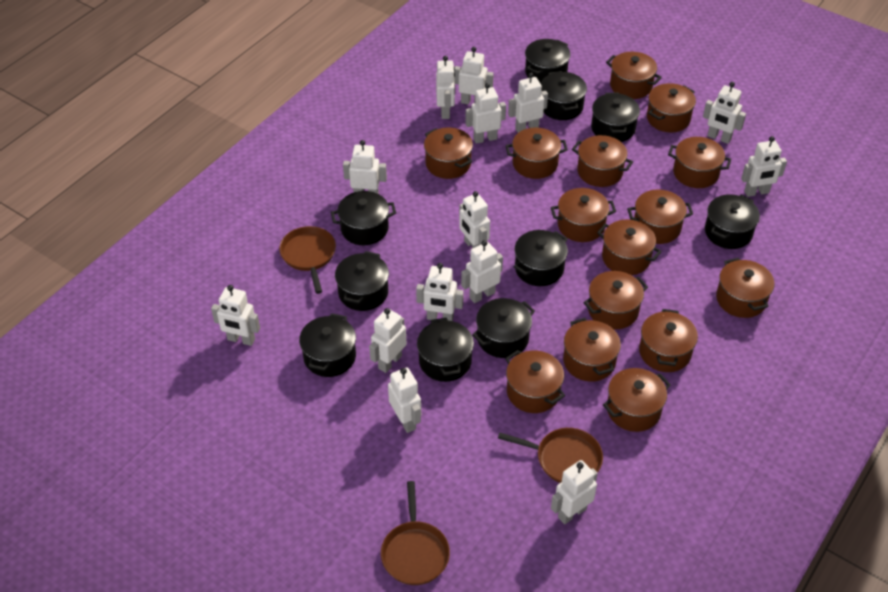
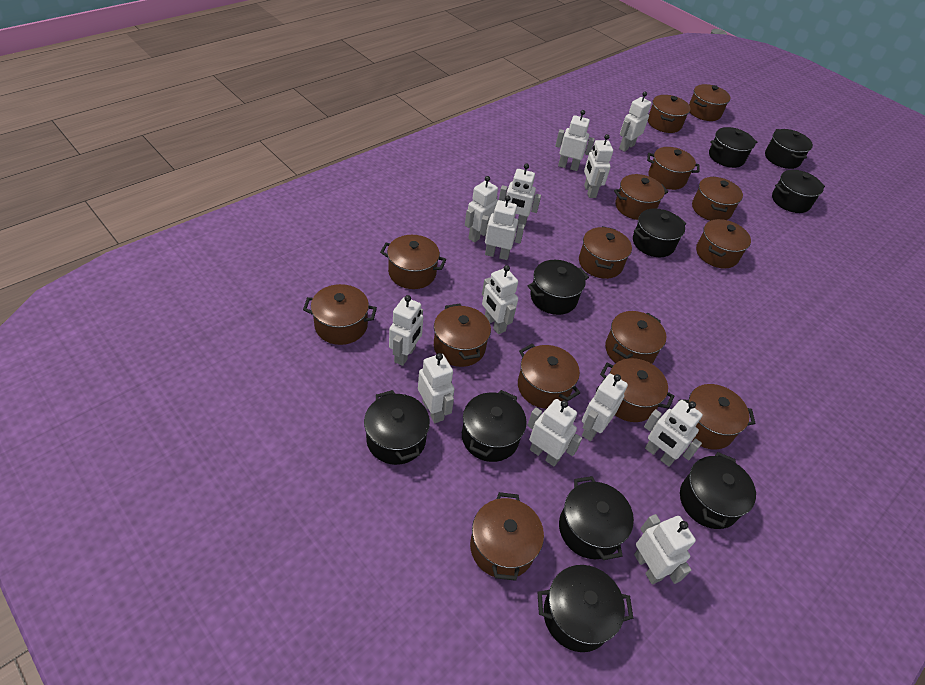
brown pan: 3 -> 0
white robot: 14 -> 13

